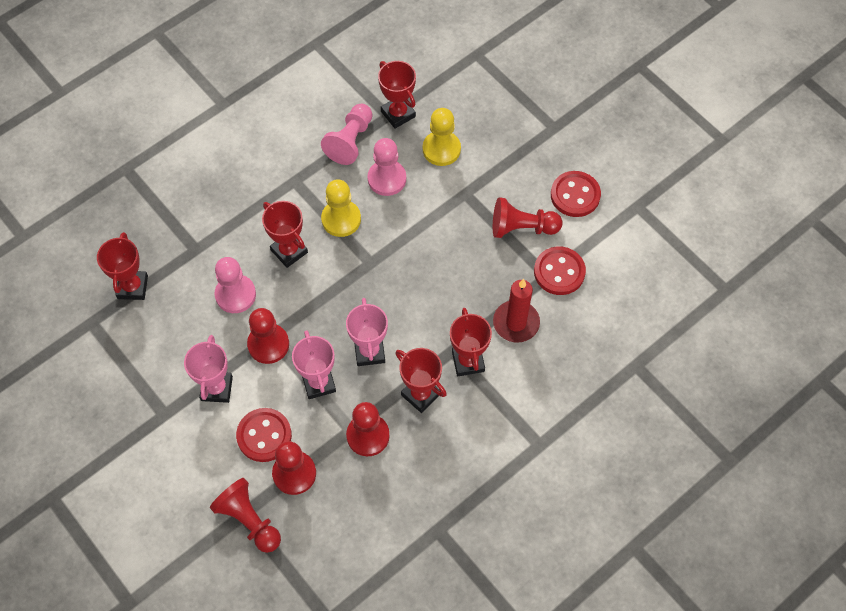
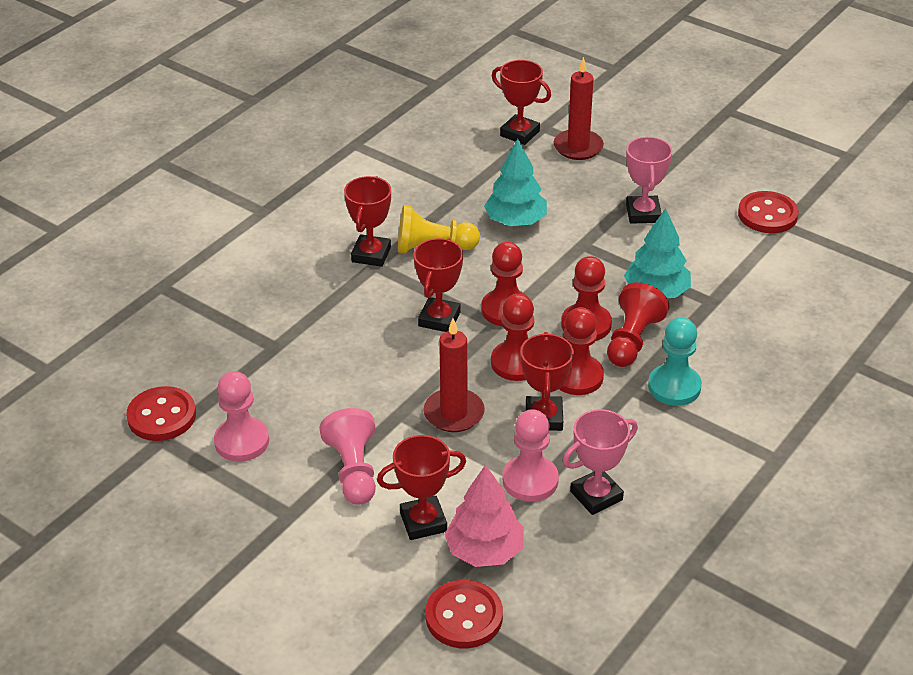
pink tree: 0 -> 1
pink trophy: 3 -> 2
red candle: 1 -> 2
turquoise pawn: 0 -> 1
turquoise tree: 0 -> 2
yellow pawn: 2 -> 1

